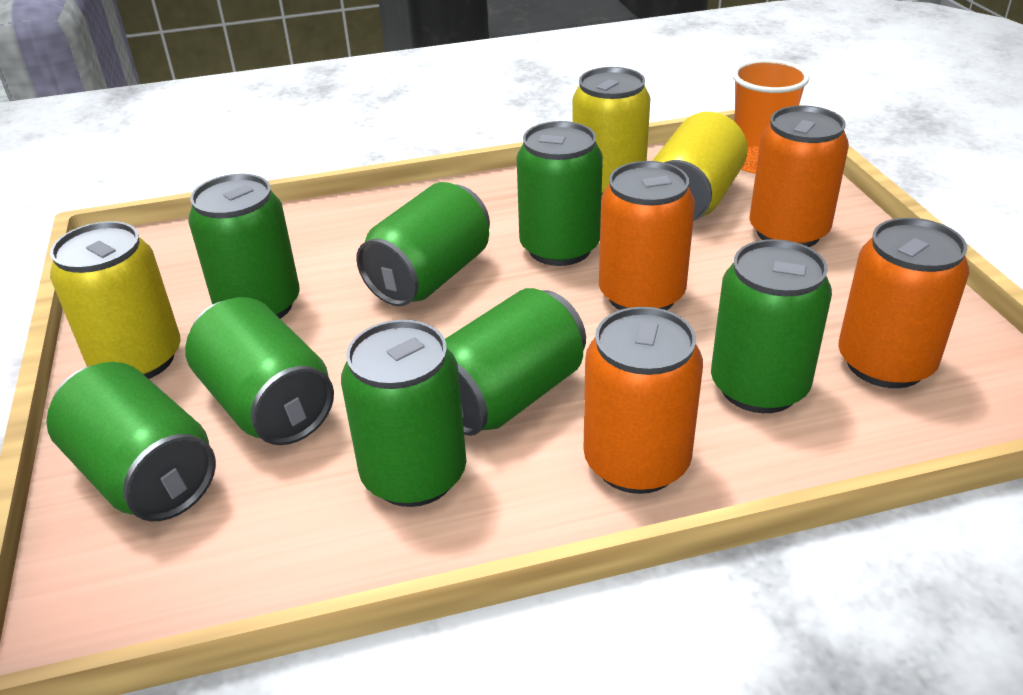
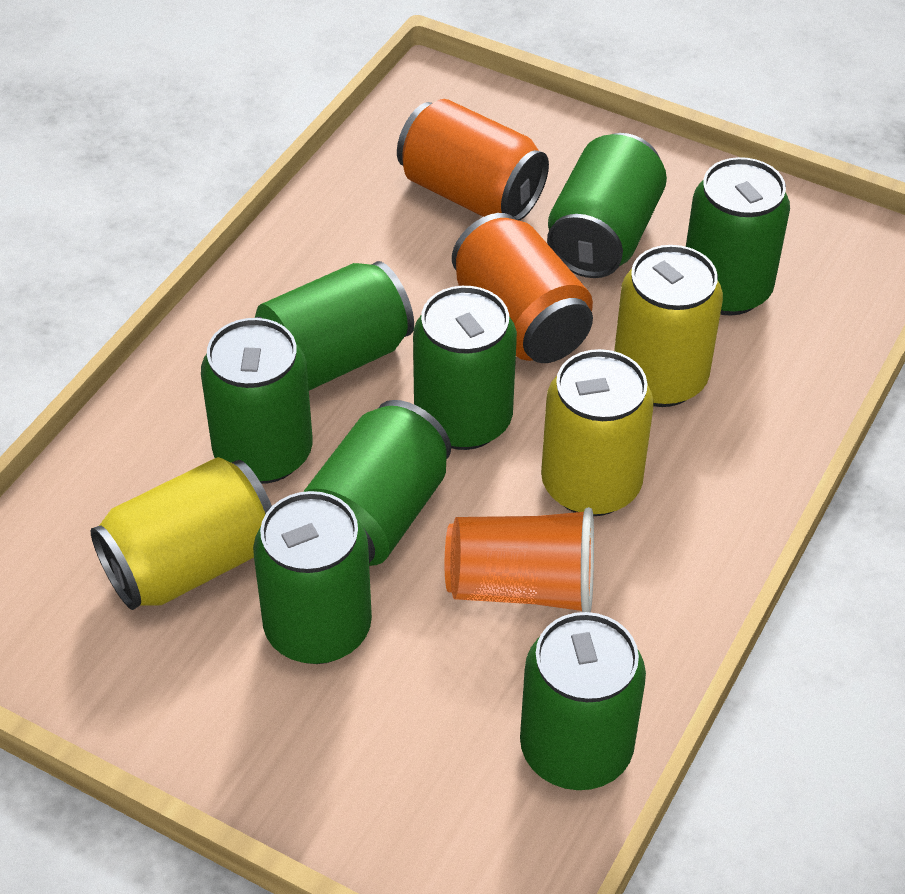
orange can: 4 -> 2

